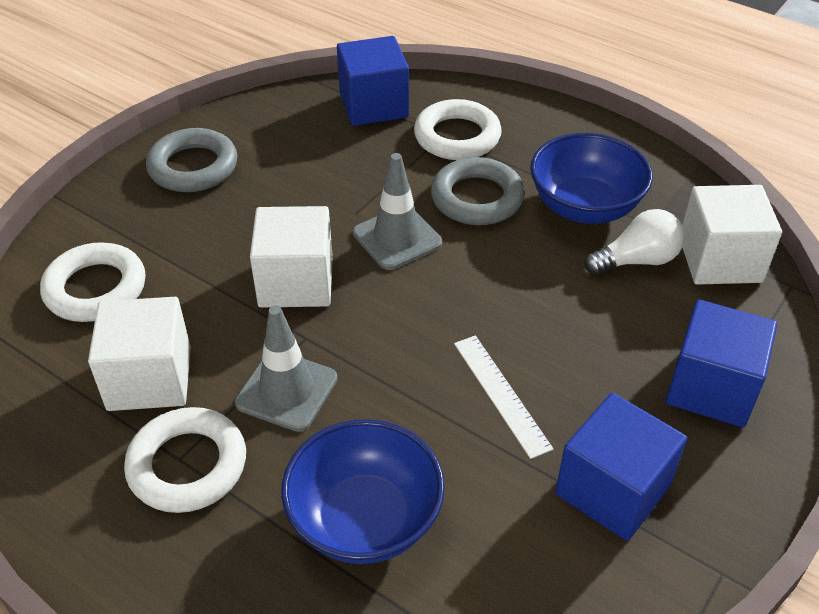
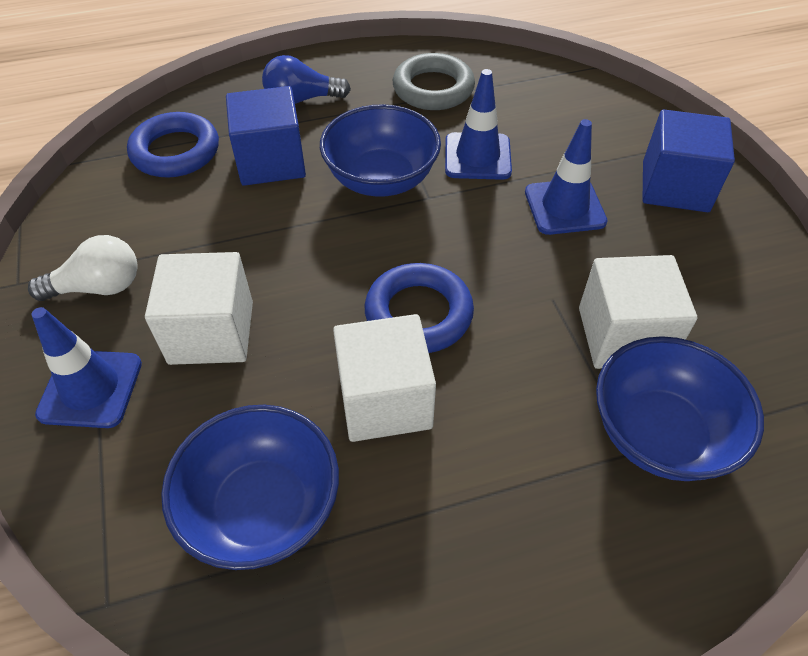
blue bowl: 2 -> 3
blue cube: 3 -> 2
blue light bulb: 0 -> 1
blue ring: 0 -> 2
blue traffic cone: 0 -> 3
grey ring: 2 -> 1
grey traffic cone: 2 -> 0
white ring: 3 -> 0
white ruler: 1 -> 0

